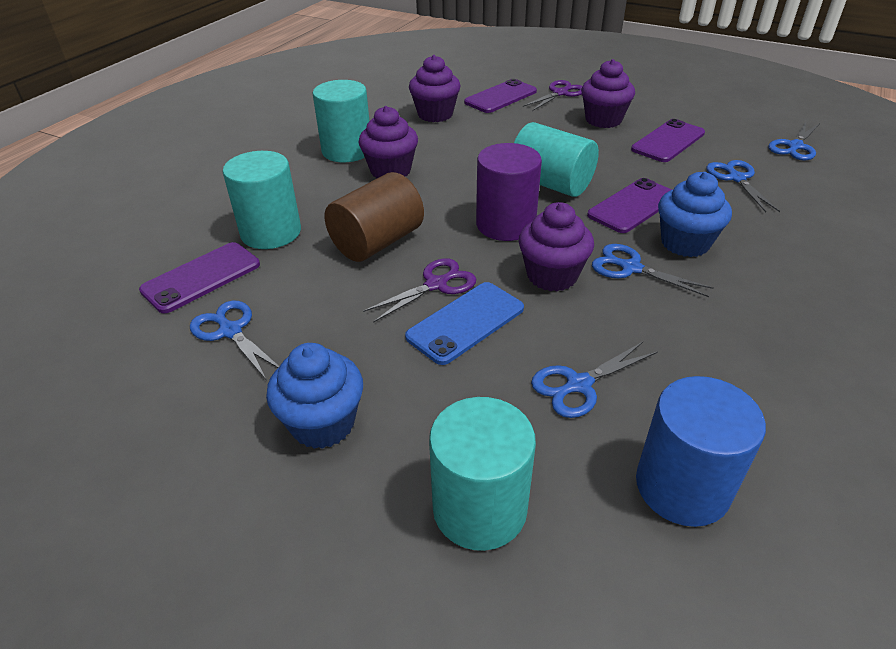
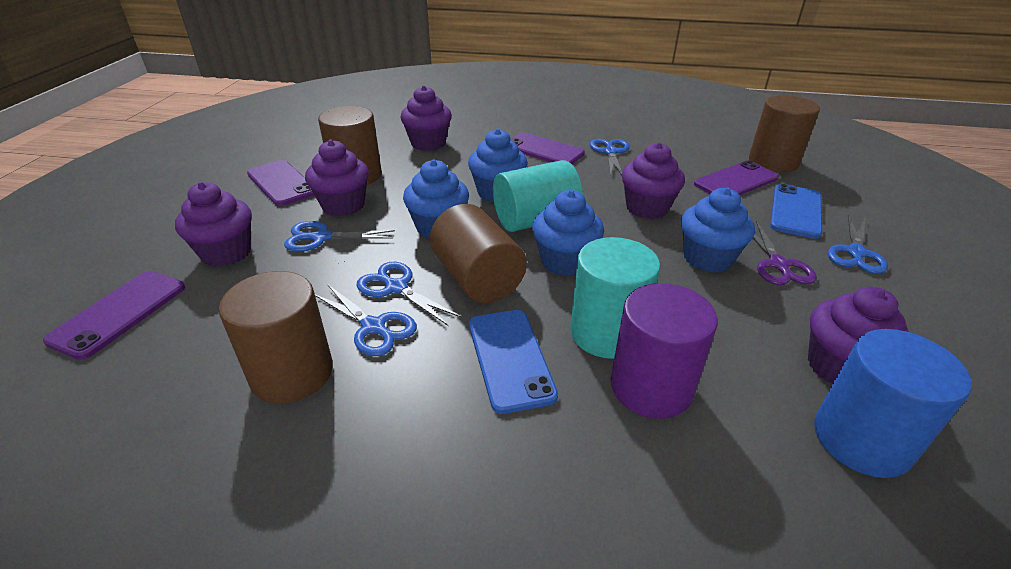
blue cupcake: 2 -> 4
blue phone: 1 -> 2
brown cylinder: 1 -> 4
purple cupcake: 4 -> 5
purple scissors: 2 -> 1
turquoise cylinder: 4 -> 2

